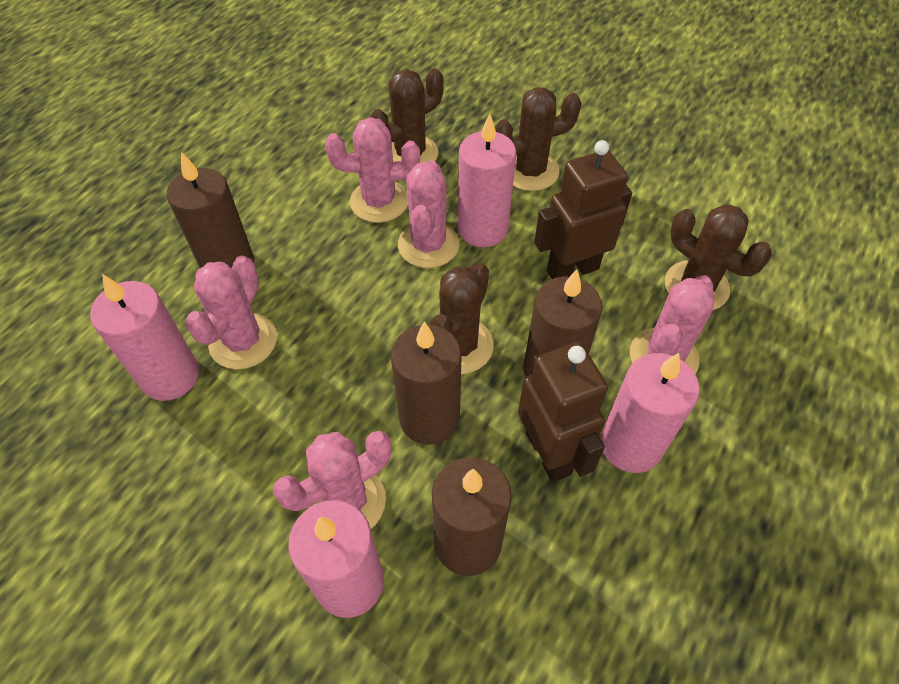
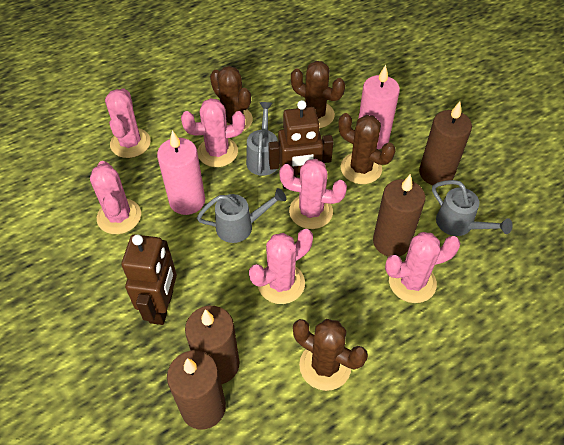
grey watering can: 0 -> 3
pink cactus: 5 -> 6
pink candle: 4 -> 2

